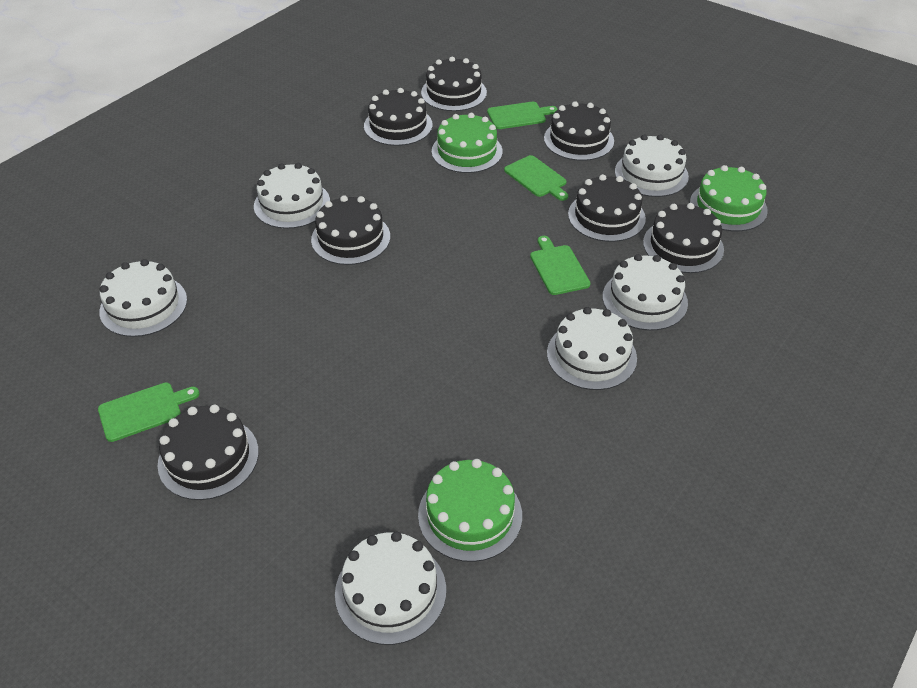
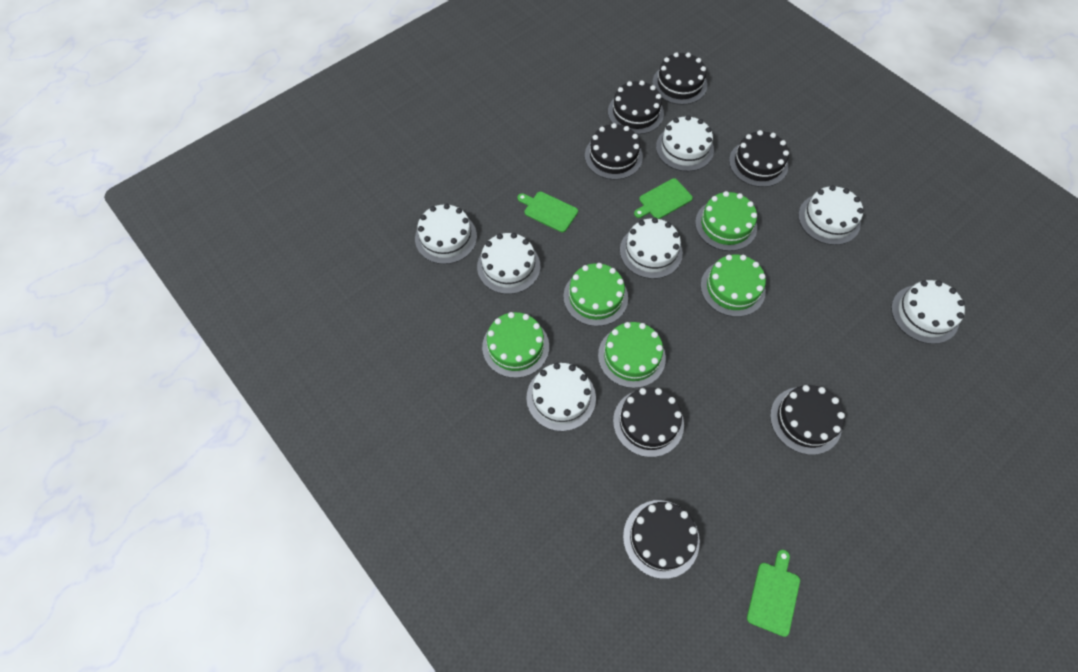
green cake: 3 -> 5
green cutting board: 4 -> 3
white cake: 6 -> 7

